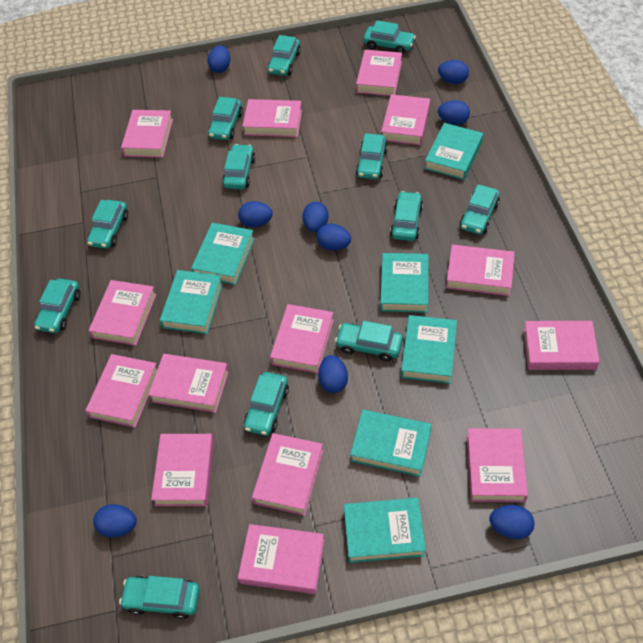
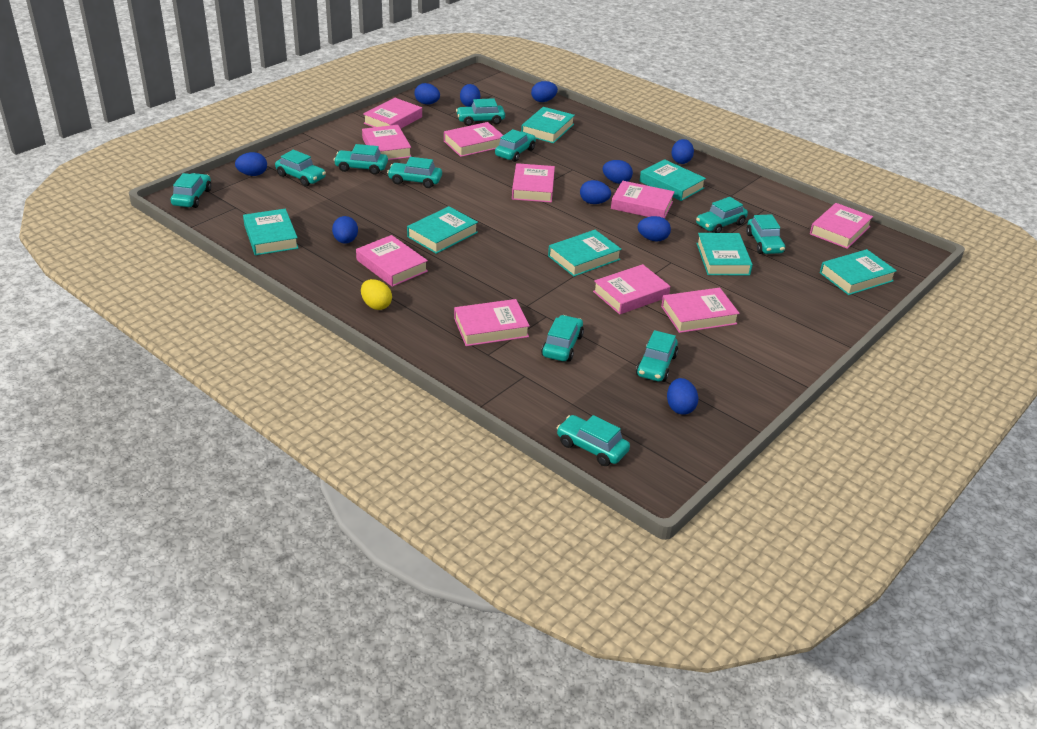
blue egg: 9 -> 10
pink book: 14 -> 10
turquoise car: 12 -> 11
yellow egg: 0 -> 1

